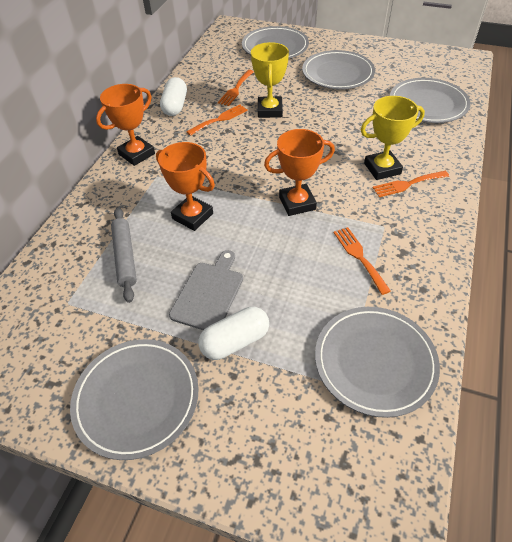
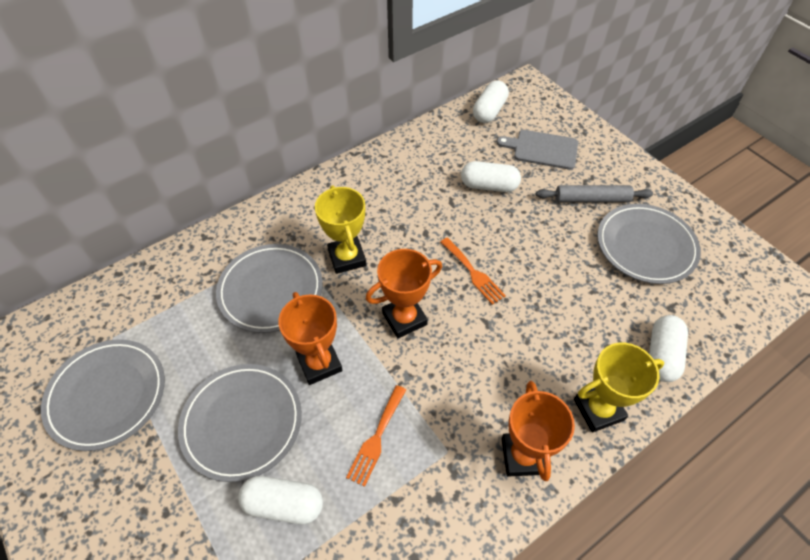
grey plate: 5 -> 4
orange fork: 4 -> 2
white capsule: 2 -> 4

